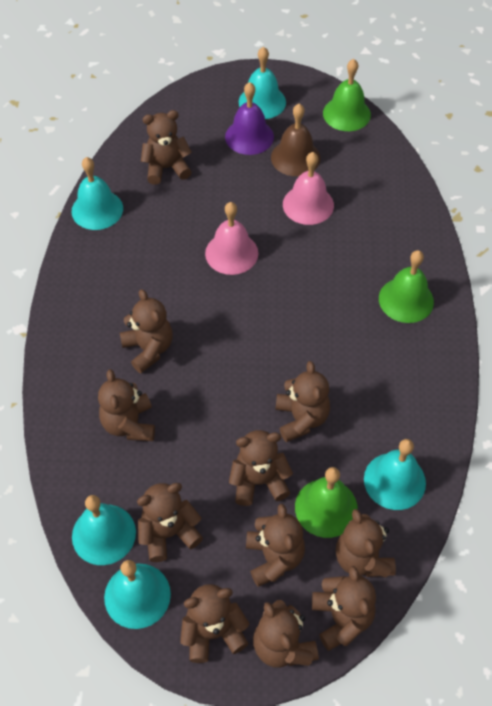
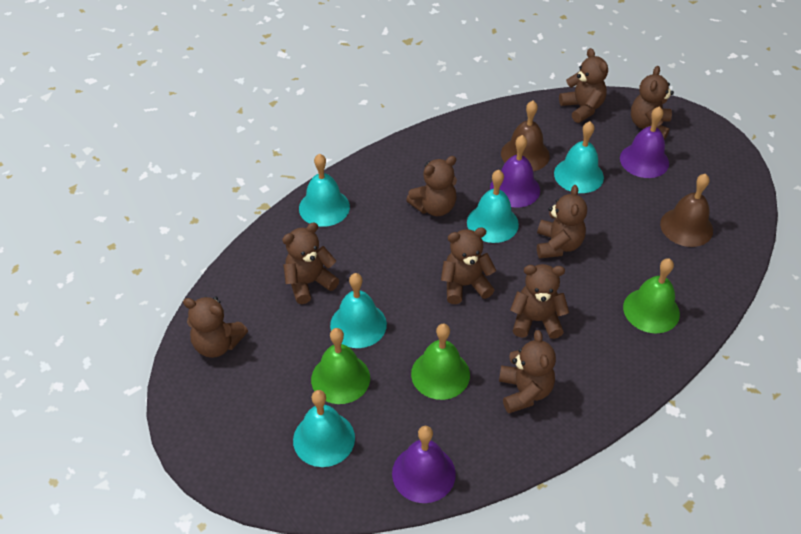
brown bell: 1 -> 2
brown teddy bear: 11 -> 9
pink bell: 2 -> 0
purple bell: 1 -> 3

